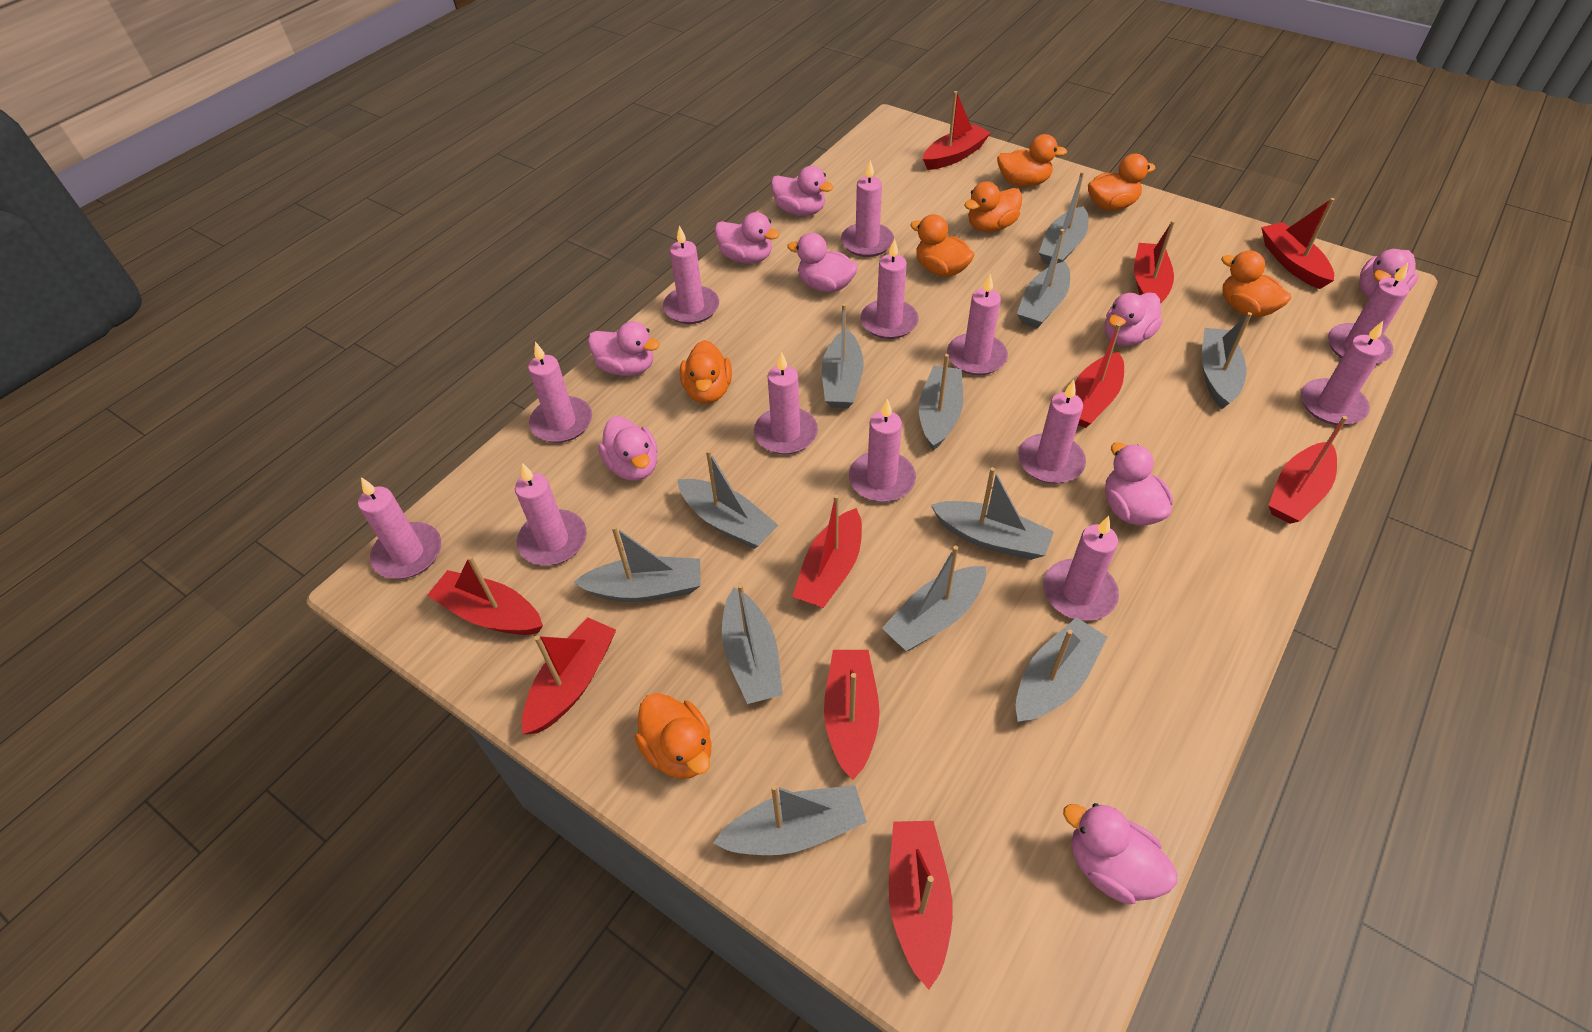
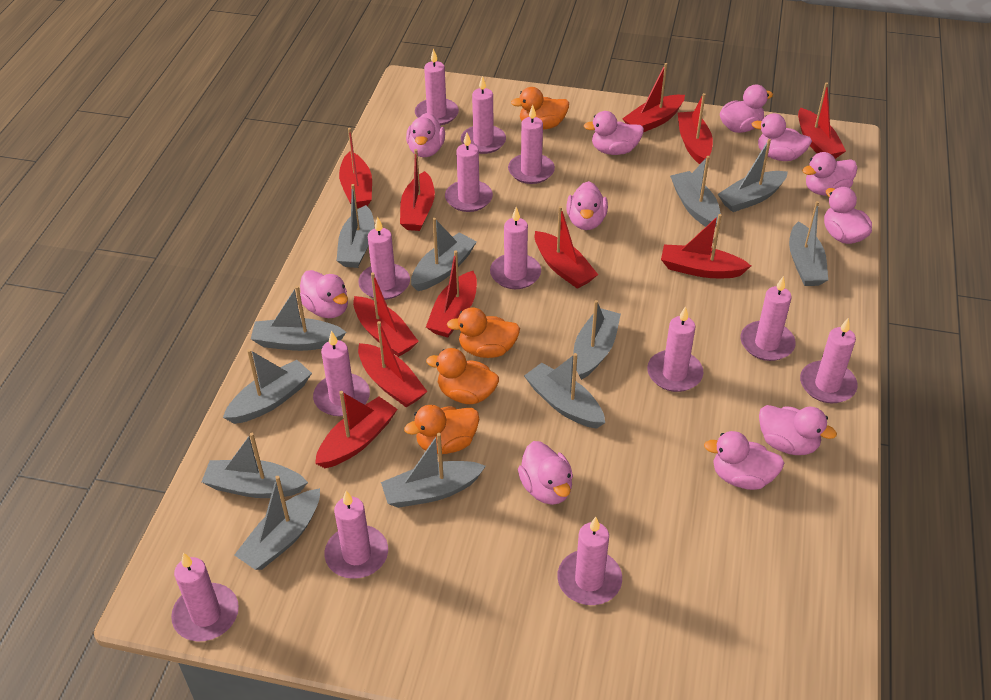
orange duck: 7 -> 4
pink duck: 9 -> 11
red boat: 10 -> 11

